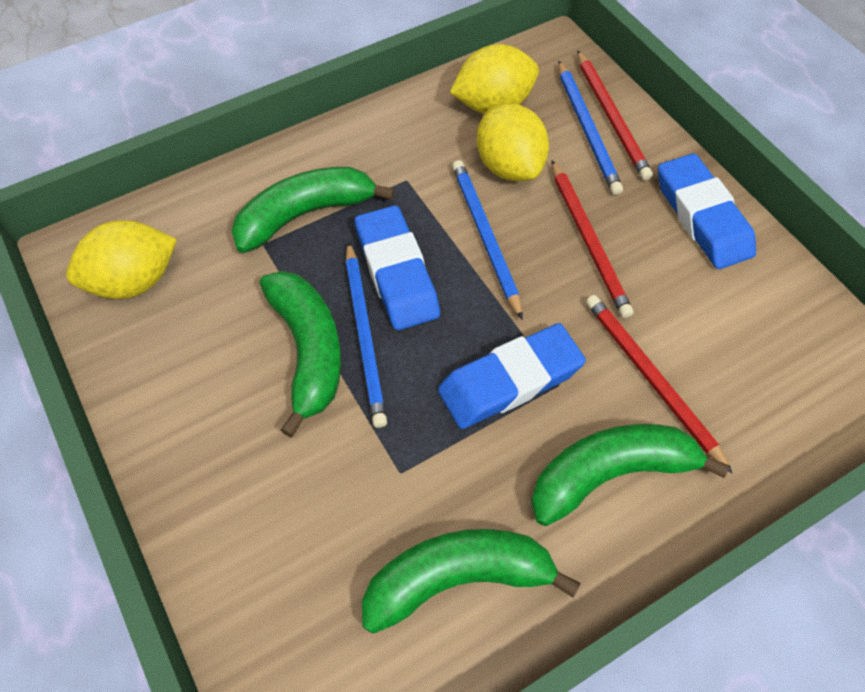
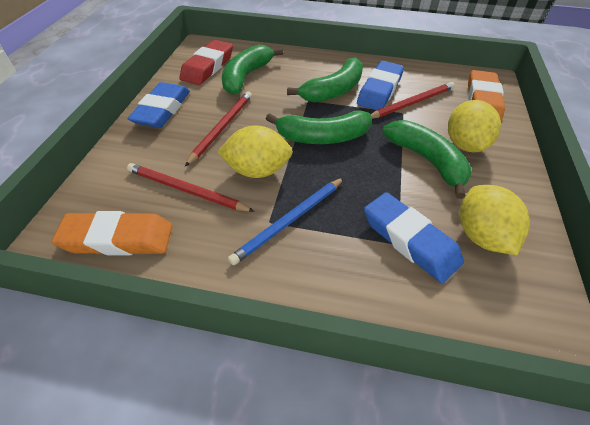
blue pencil: 3 -> 1
orange eraser: 0 -> 2
red eraser: 0 -> 1

